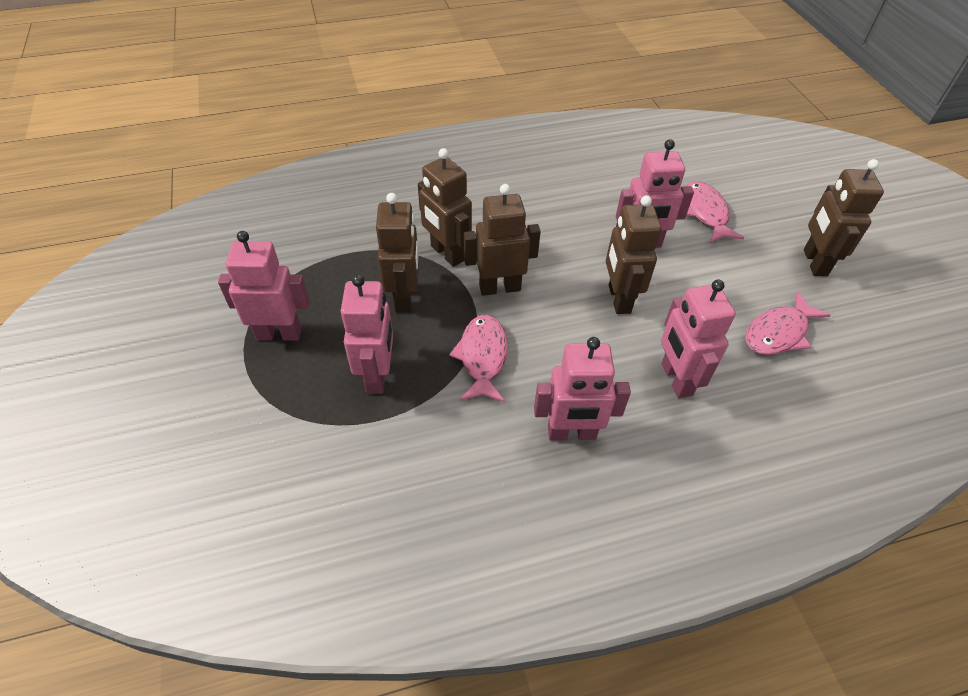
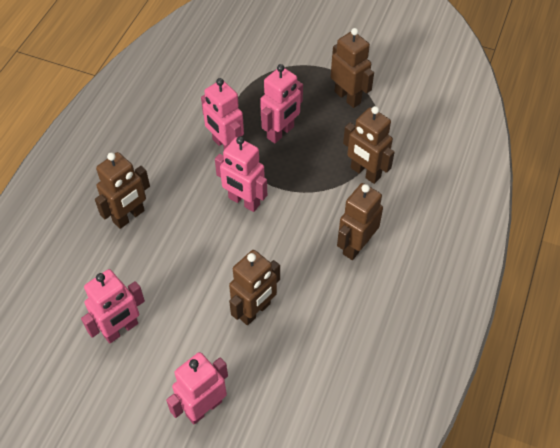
pink fish: 3 -> 0

